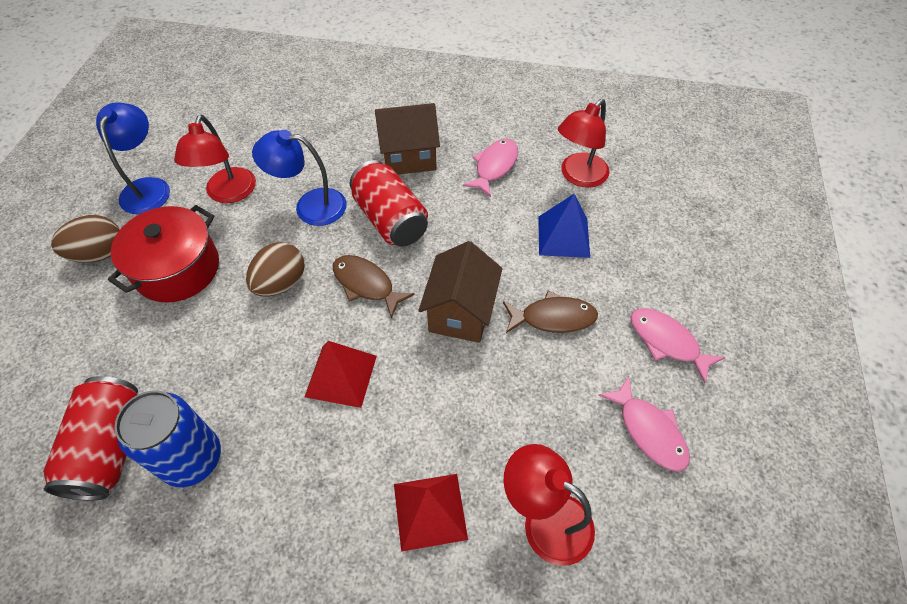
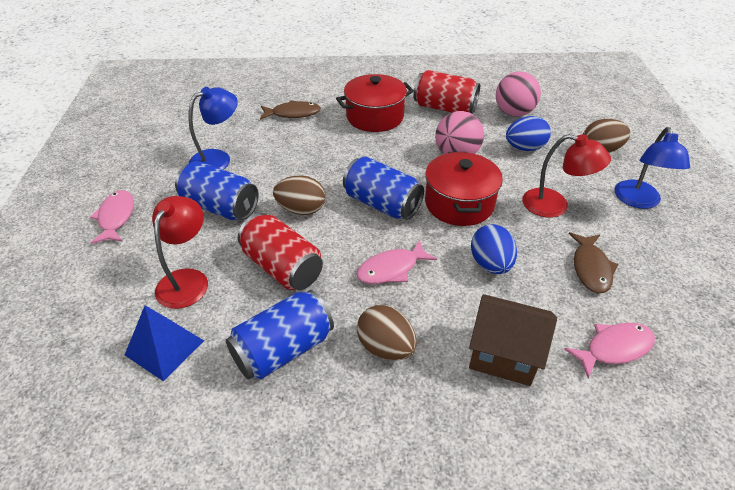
blue can: 1 -> 3
blue egg: 0 -> 2
brown egg: 2 -> 3
brown house: 2 -> 1
pink ball: 0 -> 2
red lamp: 3 -> 2
red pot: 1 -> 2
red pyramid: 2 -> 0

